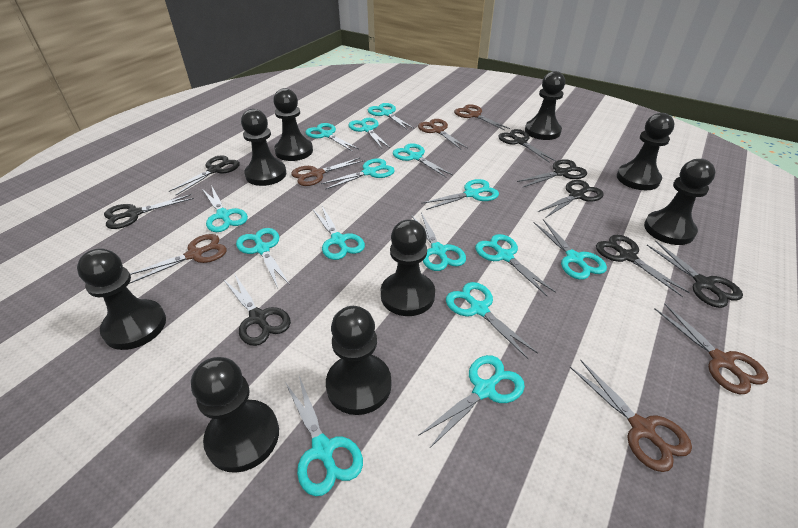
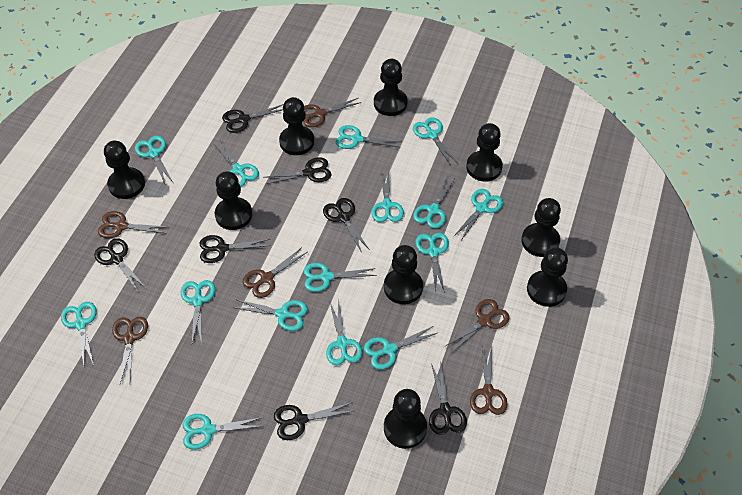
black scissors: 8 -> 7

